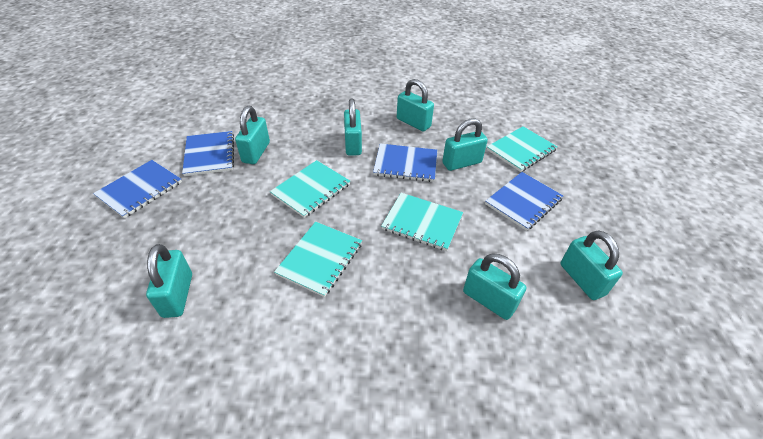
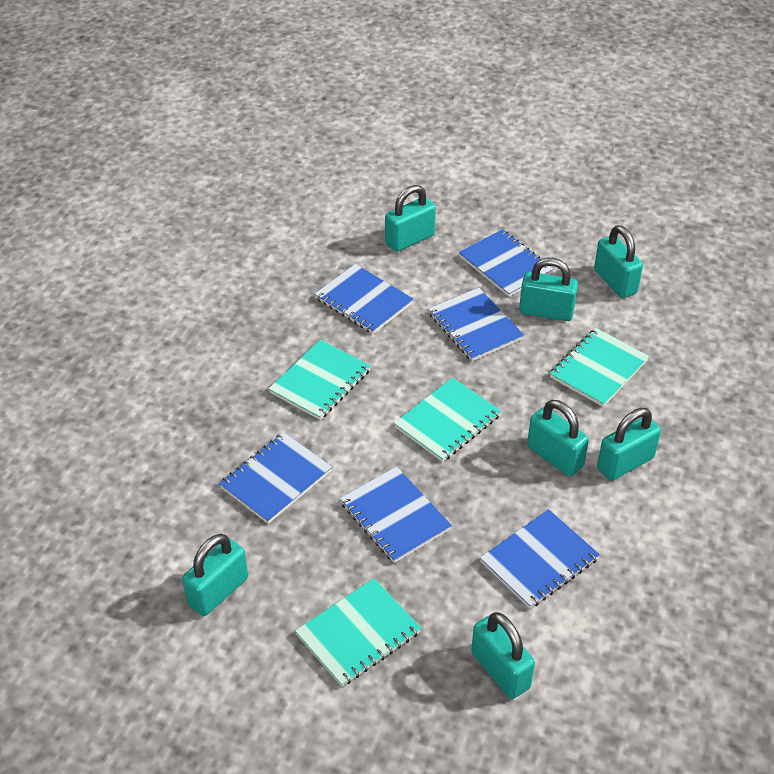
blue notebook: 4 -> 6

